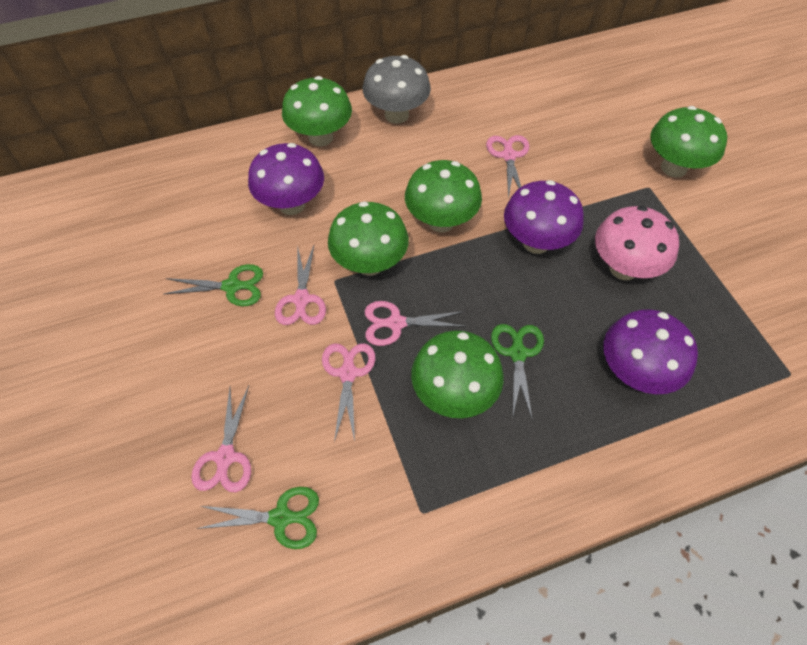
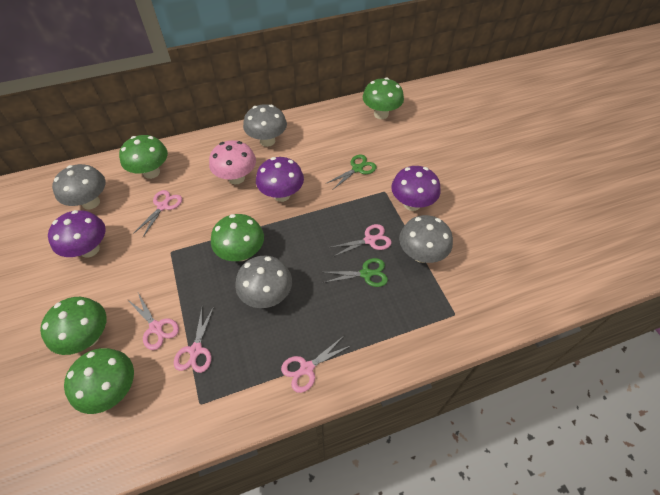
green scissors: 3 -> 2
grey mushroom: 1 -> 4

